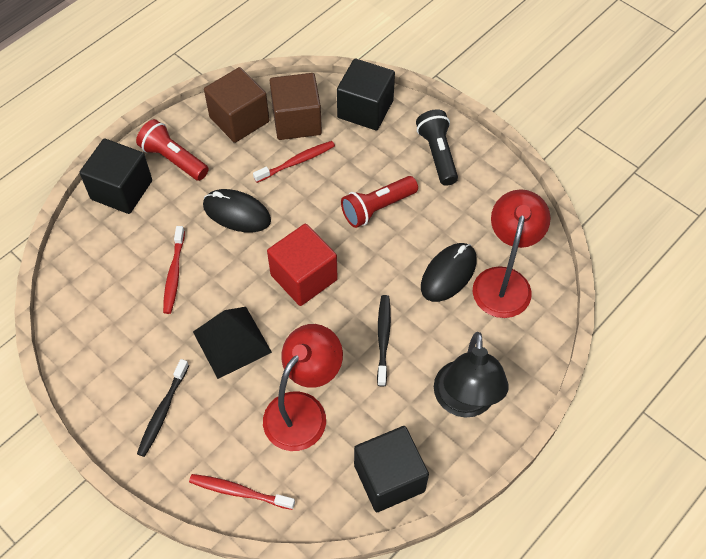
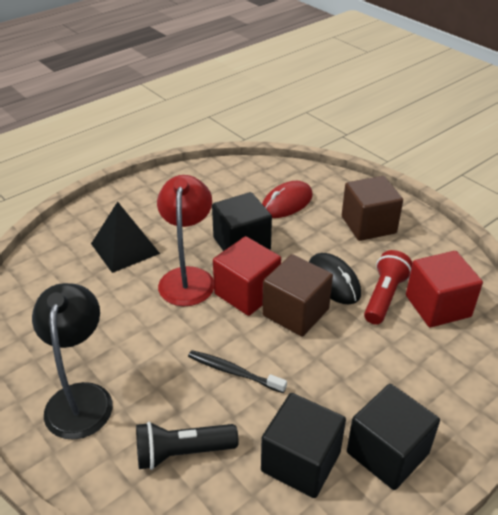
black mouse: 2 -> 1
black toothbrush: 2 -> 1
red cube: 1 -> 2
red flashlight: 2 -> 1
red lamp: 2 -> 1
red mouse: 0 -> 1
red toothbrush: 3 -> 0

